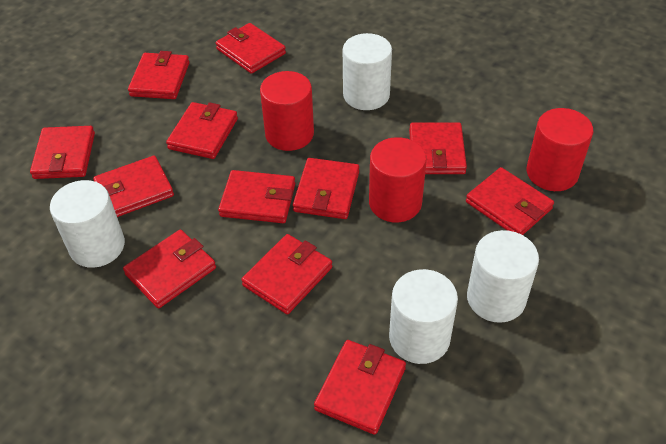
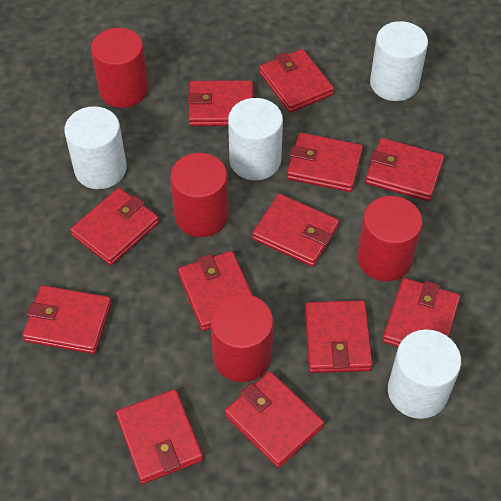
red cylinder: 3 -> 4

